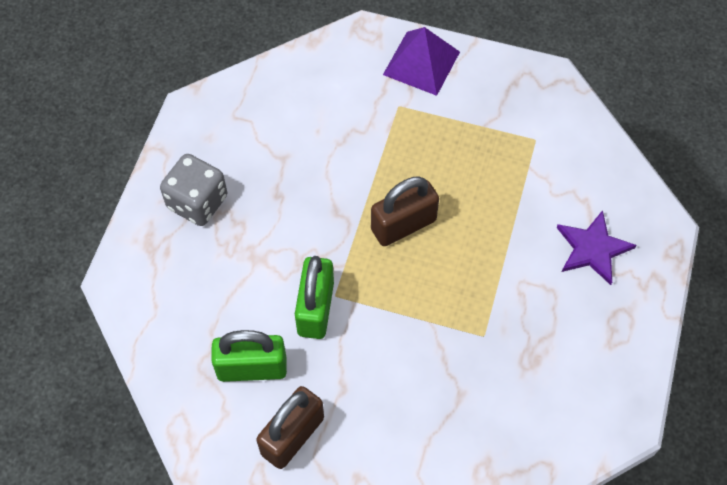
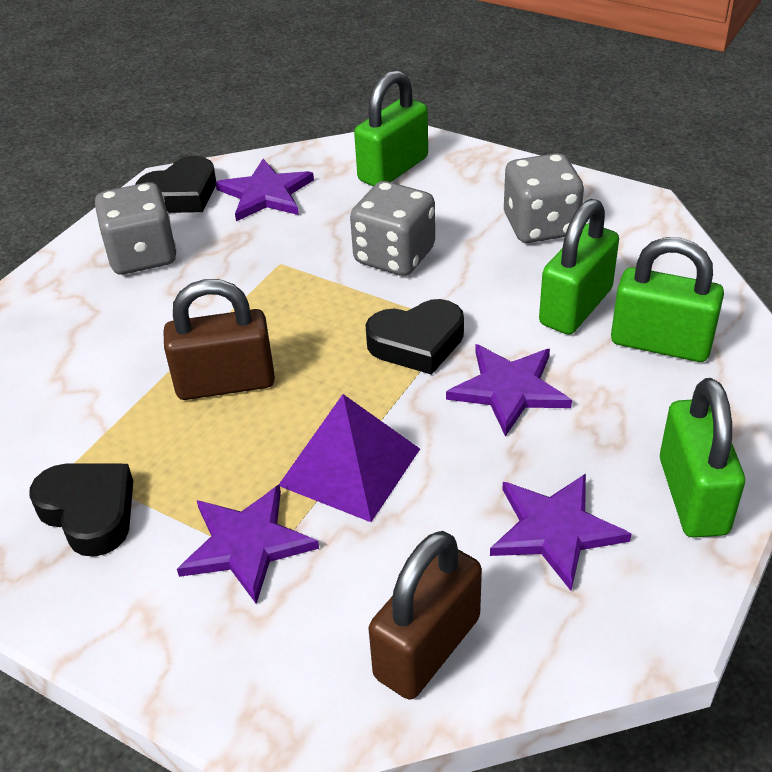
black heart: 0 -> 3
green padlock: 2 -> 4
grey dice: 1 -> 3
purple star: 1 -> 4

